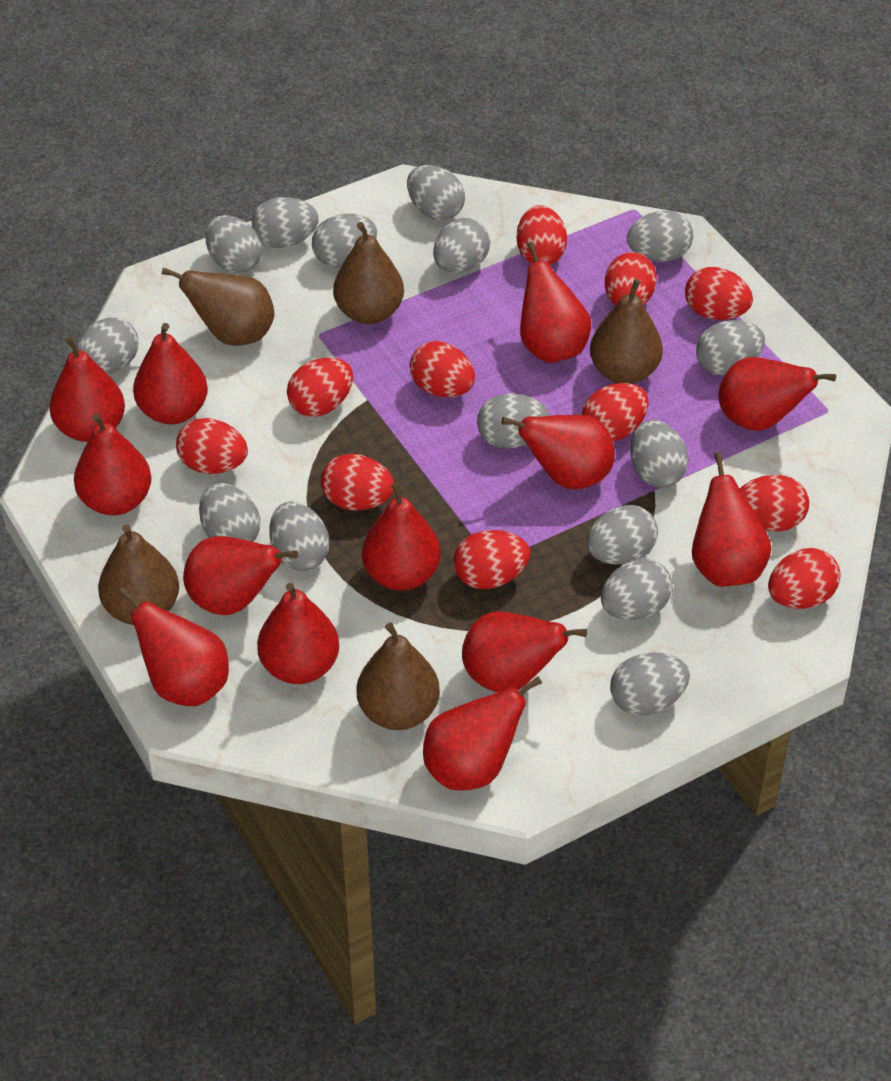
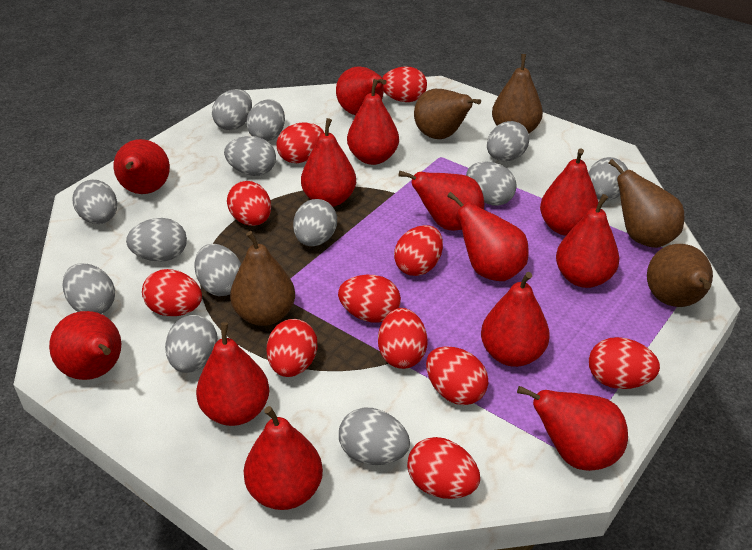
grey egg: 15 -> 13

